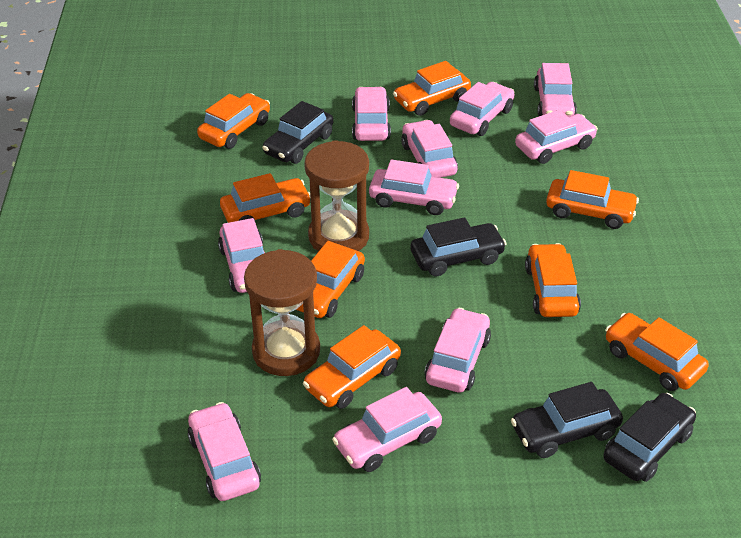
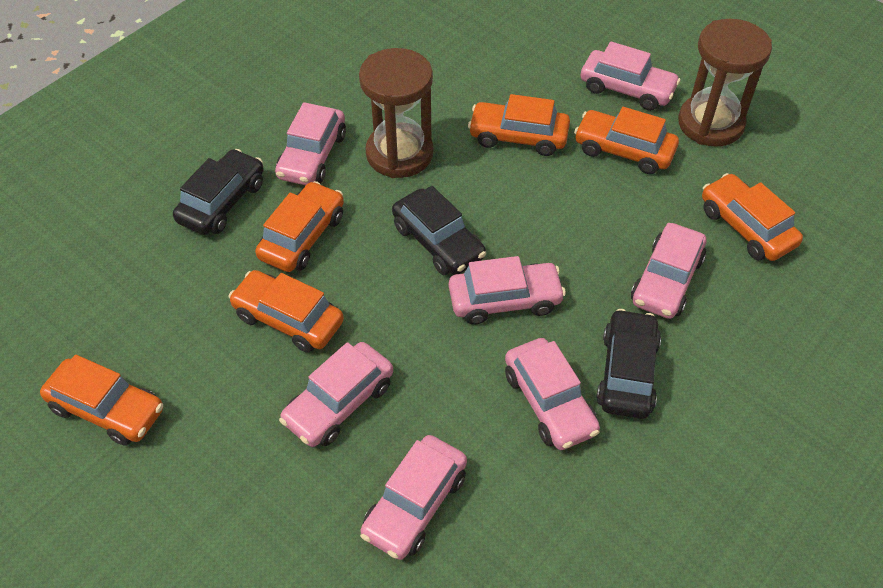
black car: 4 -> 3
orange car: 8 -> 6
pink car: 10 -> 7

